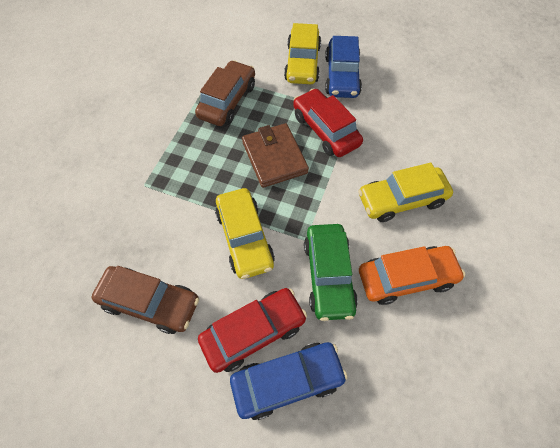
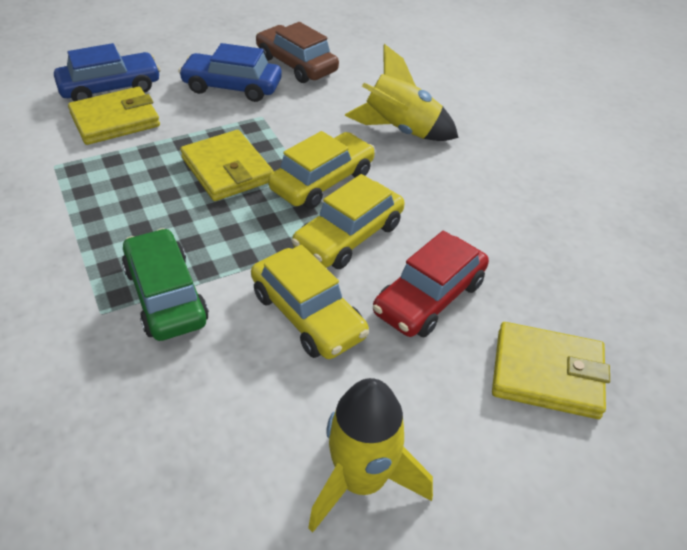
brown car: 2 -> 1
brown wallet: 1 -> 0
orange car: 1 -> 0
red car: 2 -> 1
yellow rocket: 0 -> 2
yellow wallet: 0 -> 3

